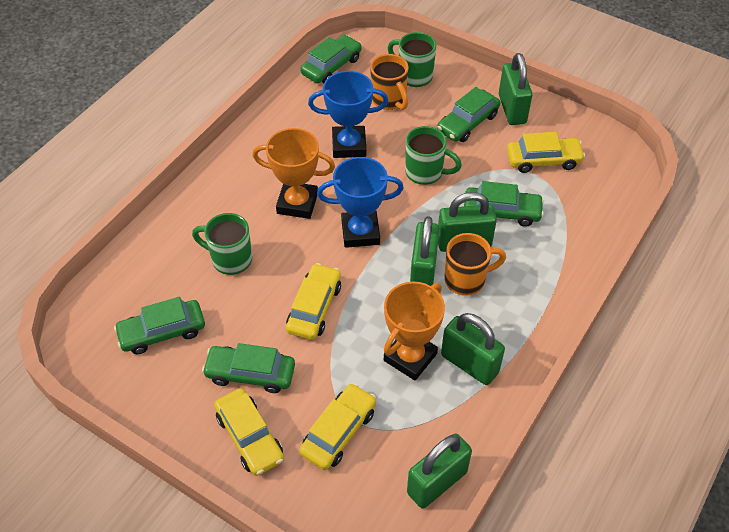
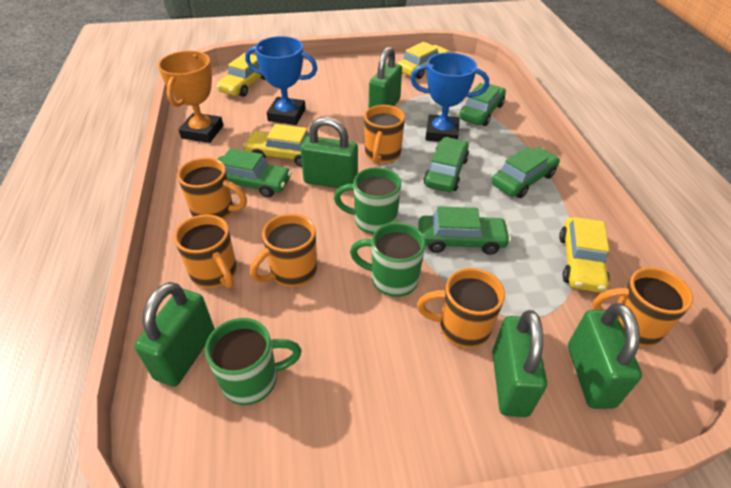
orange mug: 2 -> 6
orange trophy: 2 -> 1

